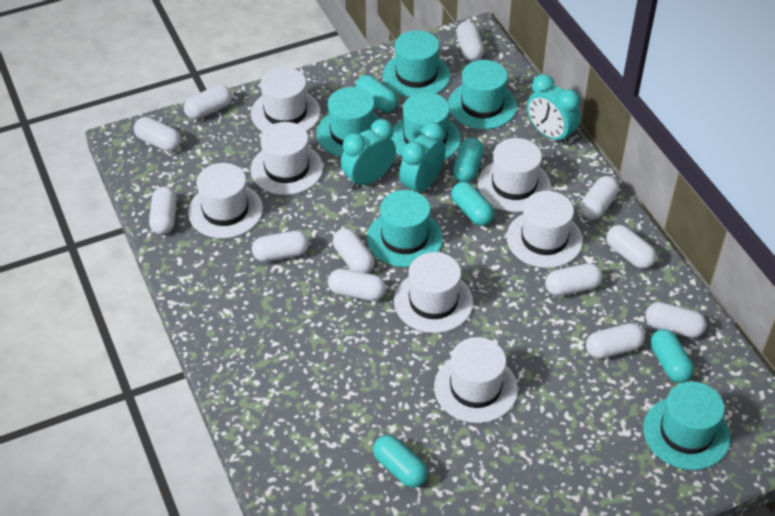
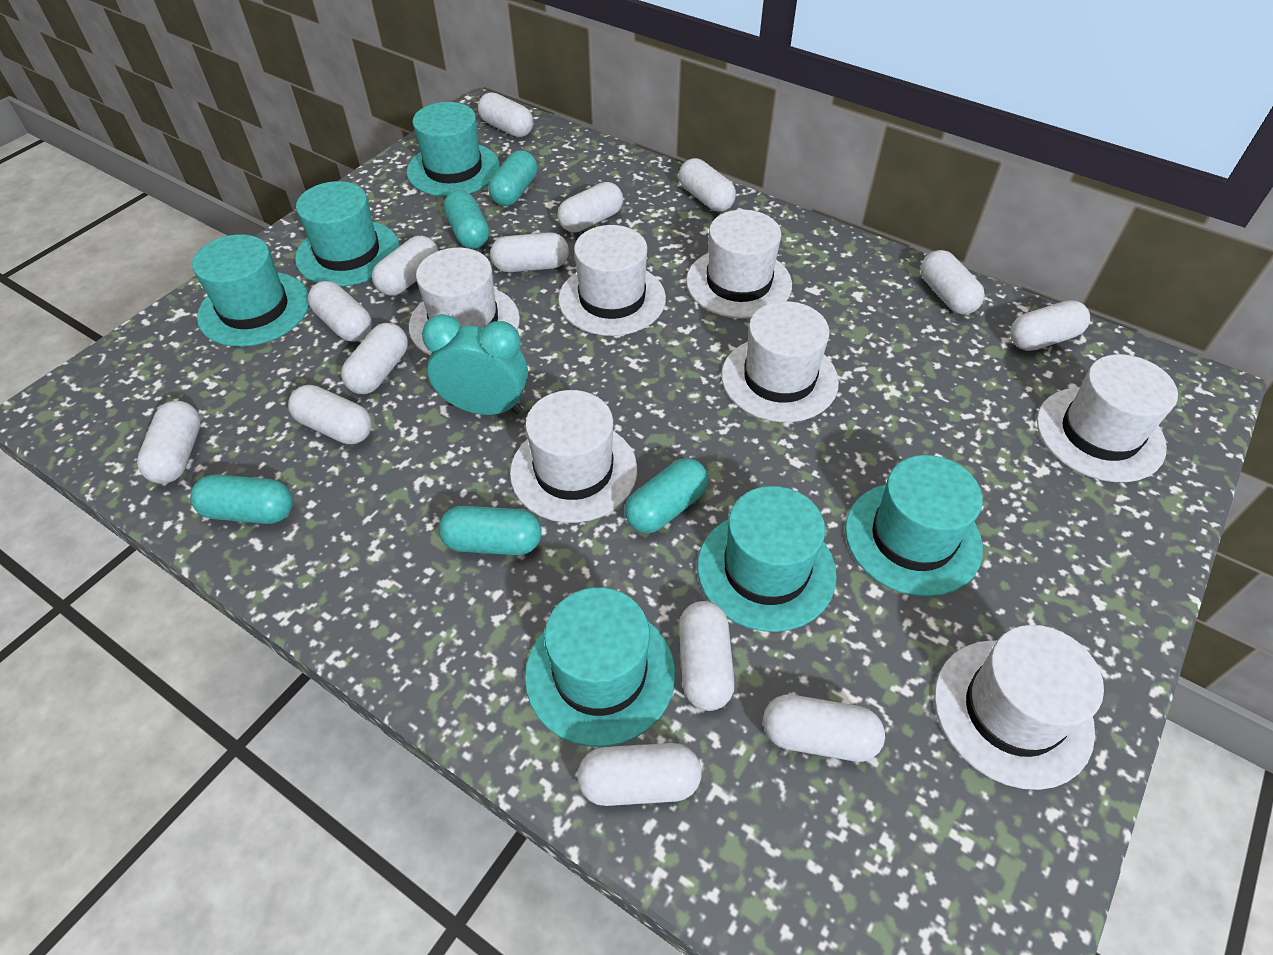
turquoise clock: 3 -> 1
white capsule: 12 -> 14

